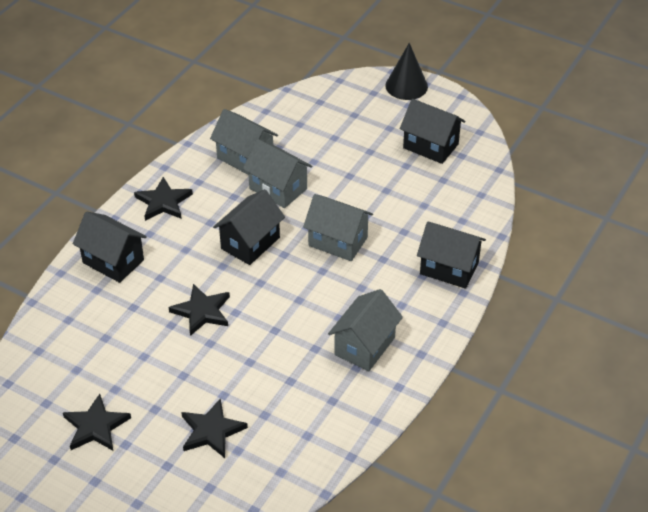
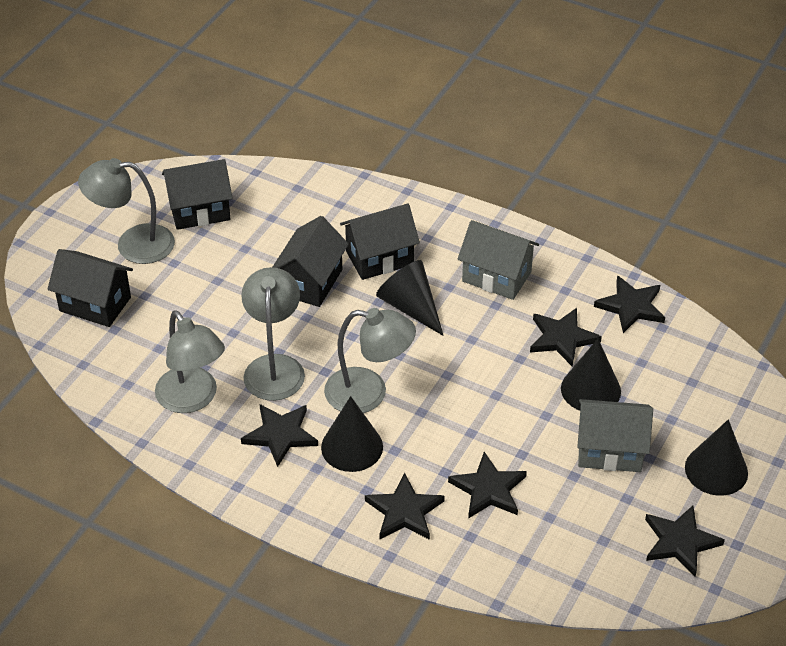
black cone: 1 -> 4
black star: 4 -> 6
grey house: 4 -> 2
grey lamp: 0 -> 4

